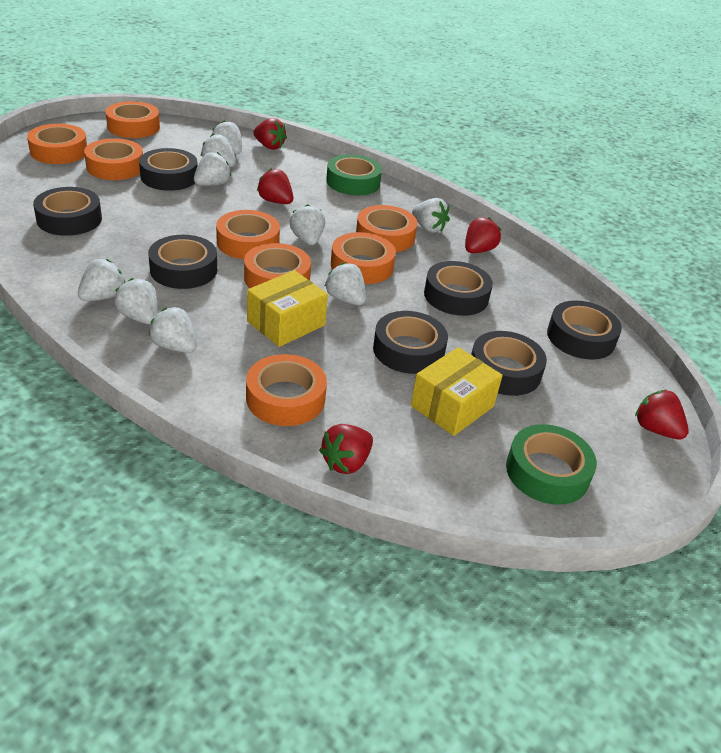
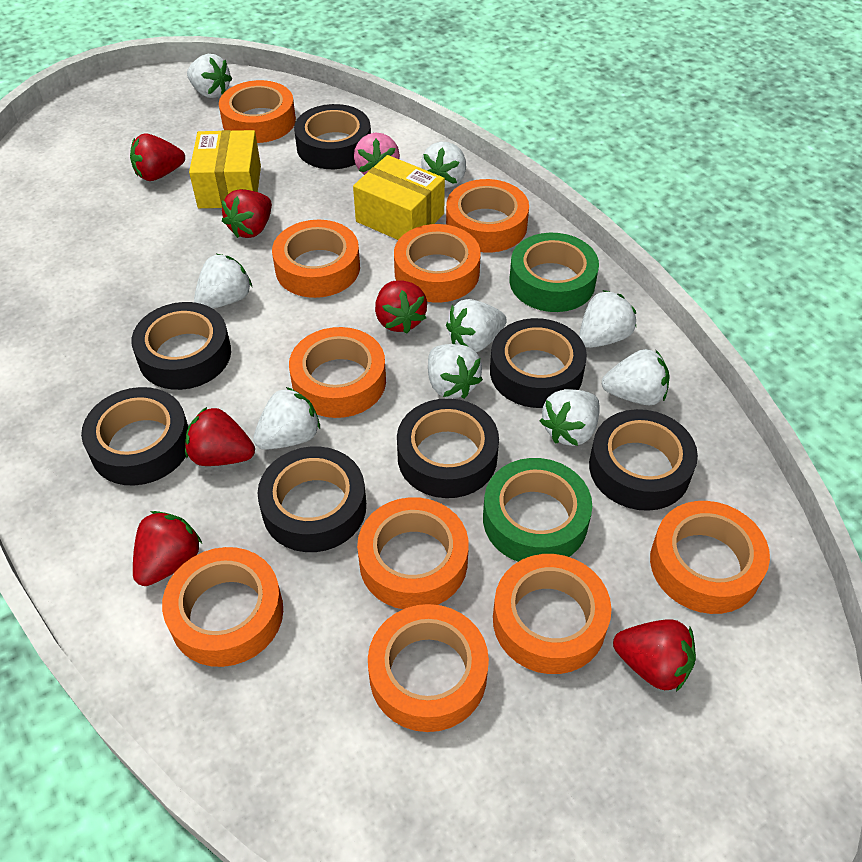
orange tape: 8 -> 10
pink strawberry: 0 -> 1
red strawberry: 5 -> 6

